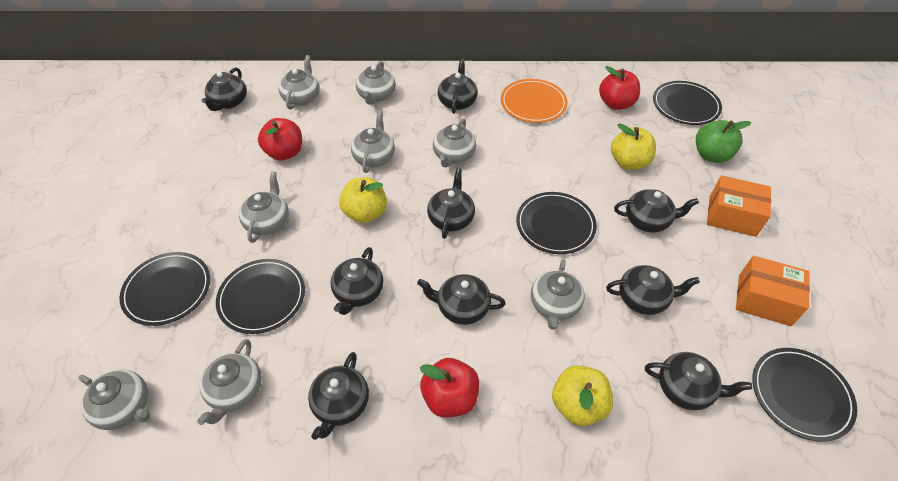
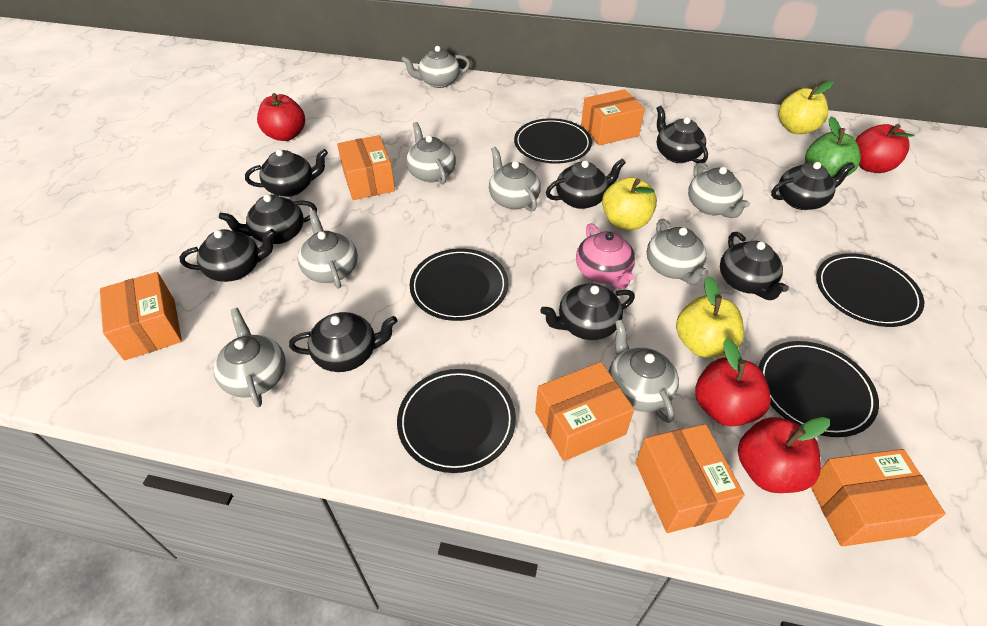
orange box: 2 -> 6
orange plate: 1 -> 0
pink teapot: 0 -> 1
red apple: 3 -> 4

